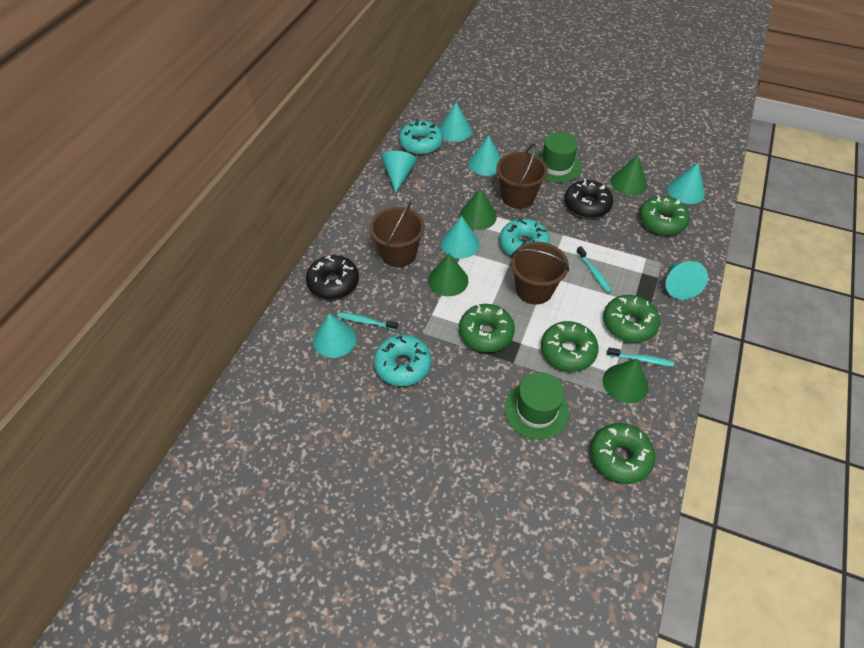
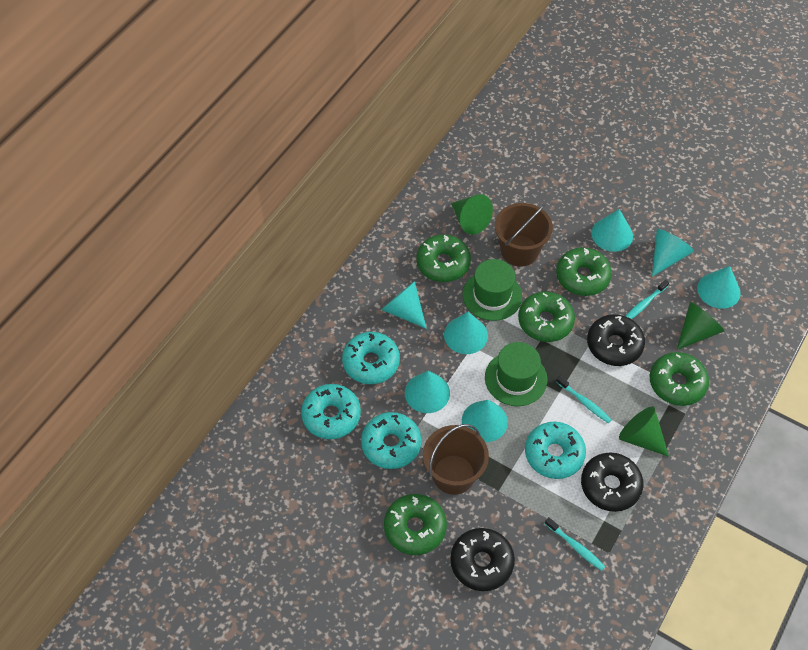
black donut: 2 -> 3
brown bucket: 3 -> 2
green cone: 4 -> 3
turquoise donut: 3 -> 4

